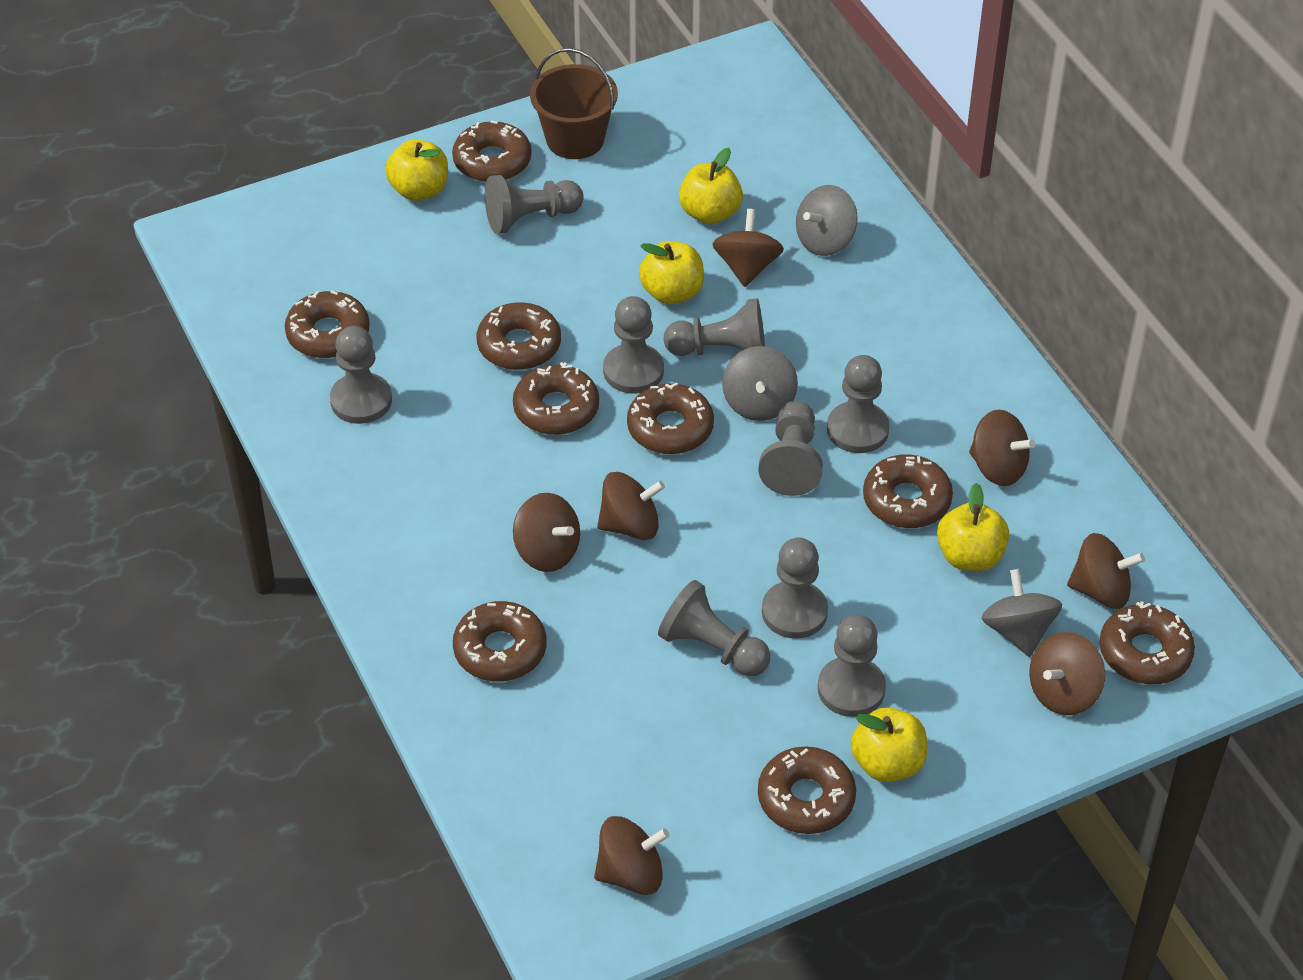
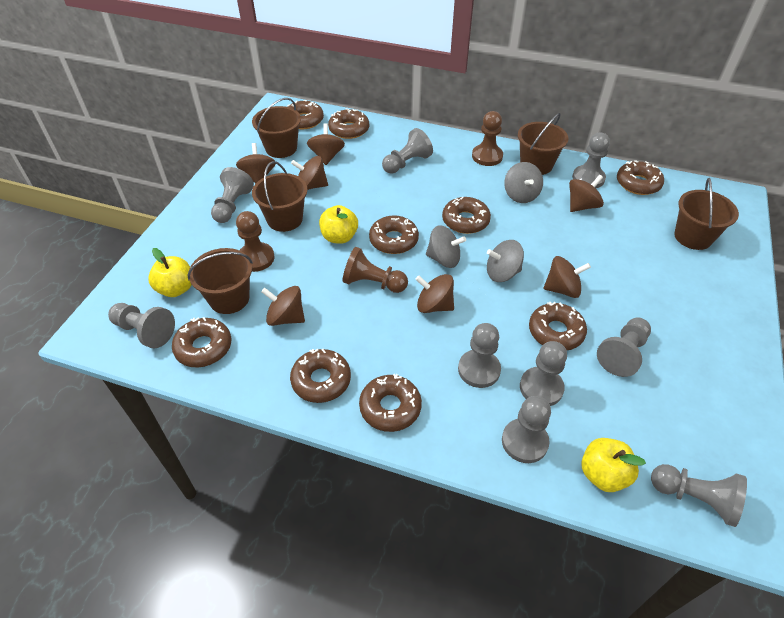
brown bucket: 1 -> 5
brown pawn: 0 -> 3
yellow apple: 5 -> 3

